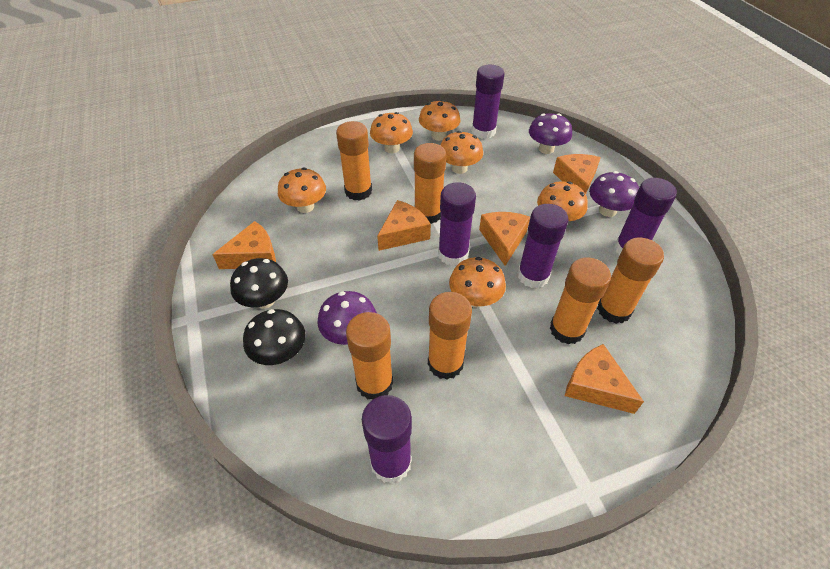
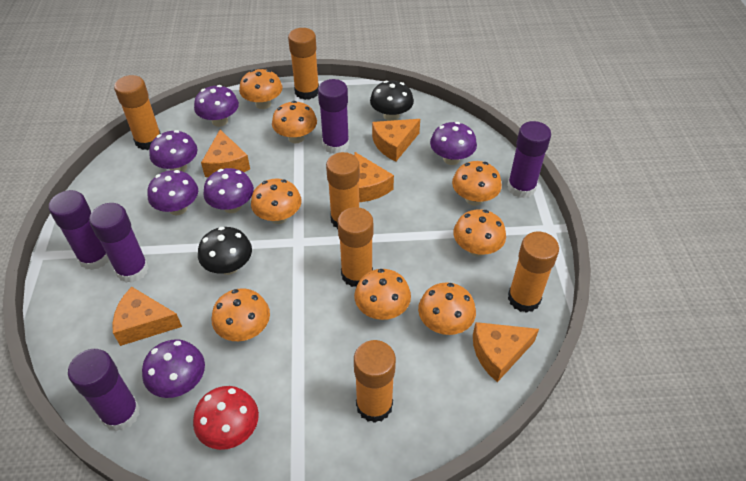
orange mushroom: 6 -> 8
purple mushroom: 3 -> 6
red mushroom: 0 -> 1

